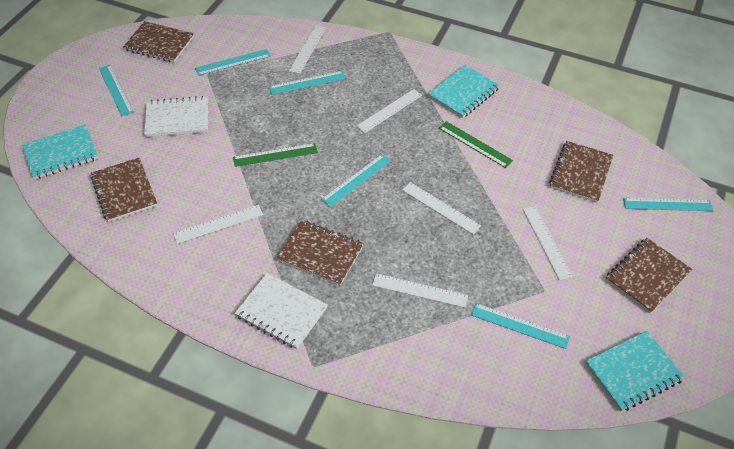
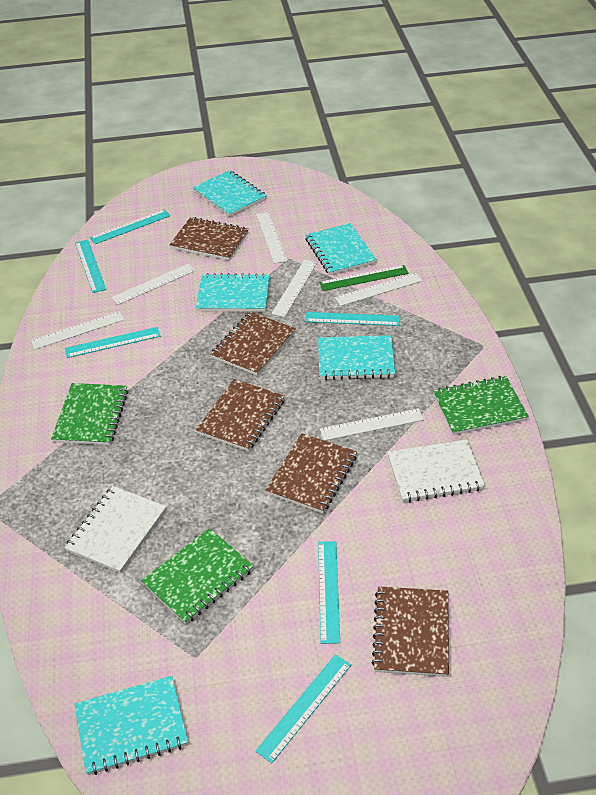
green notebook: 0 -> 3
green ruler: 2 -> 1
turquoise notebook: 3 -> 5

